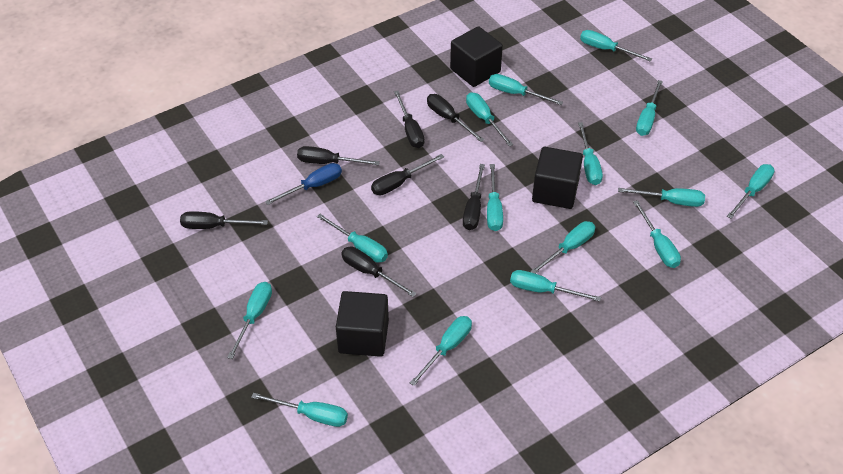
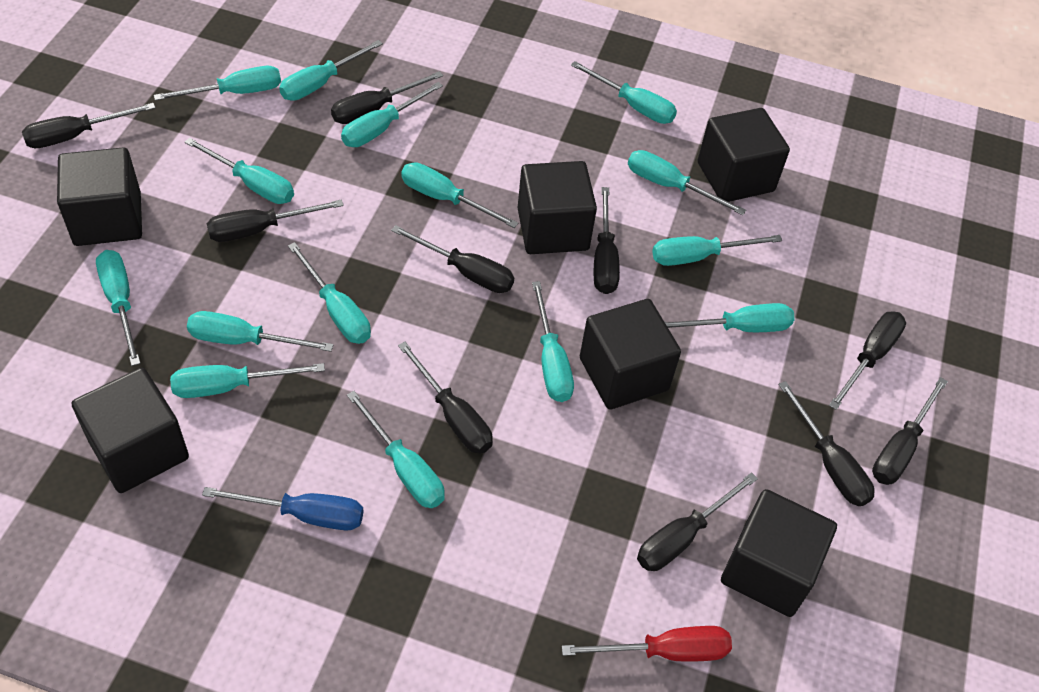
black cube: 3 -> 6
black screwdriver: 7 -> 10
red screwdriver: 0 -> 1

